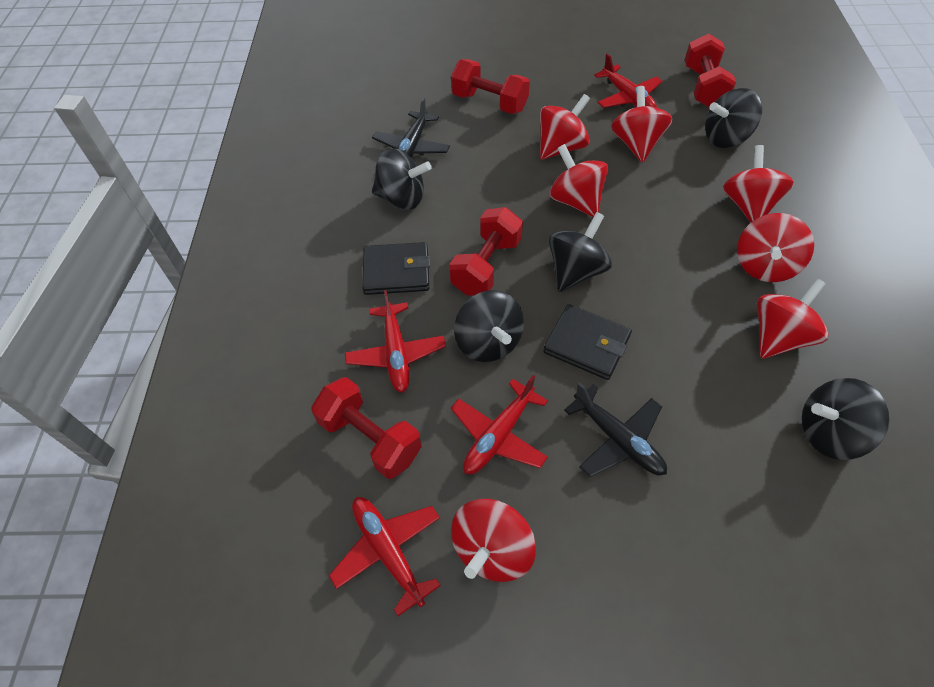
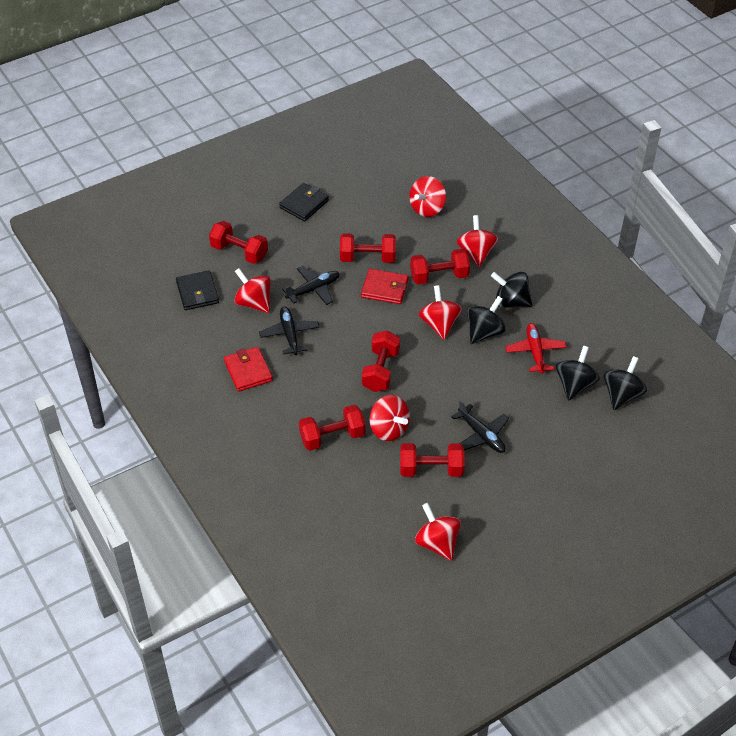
black plane: 2 -> 3
black spinning top: 5 -> 4
red dumbbell: 4 -> 6
red plane: 4 -> 1
red spinning top: 7 -> 6
red wallet: 0 -> 2

